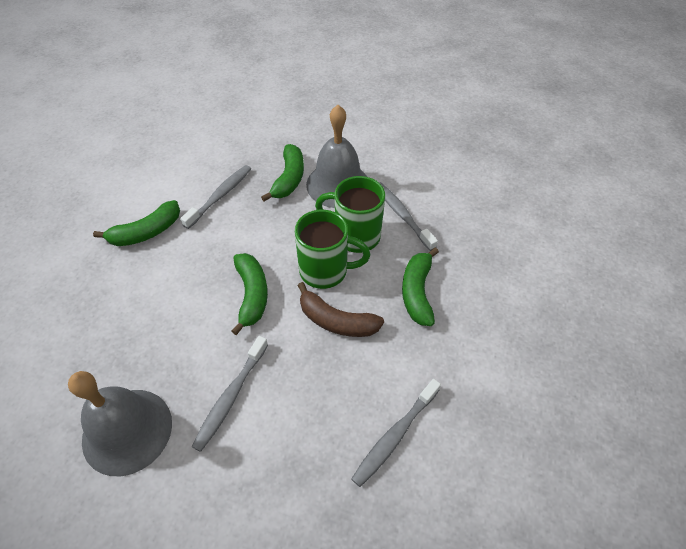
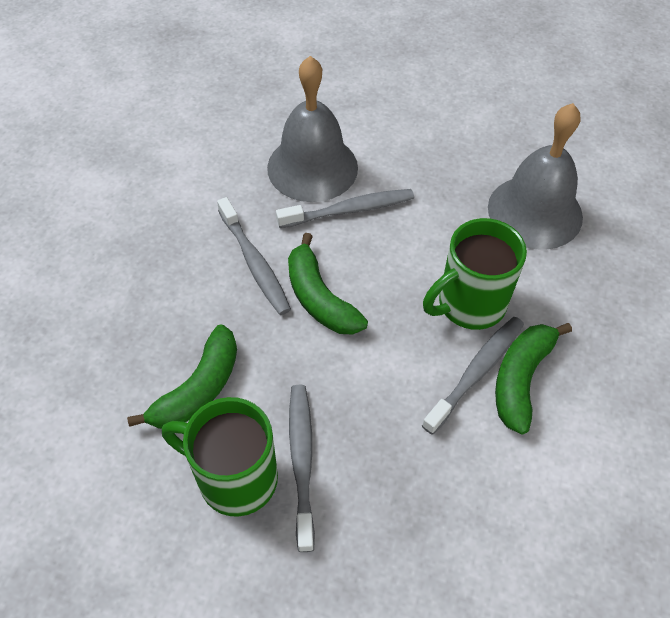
brown banana: 1 -> 0
green banana: 4 -> 3

